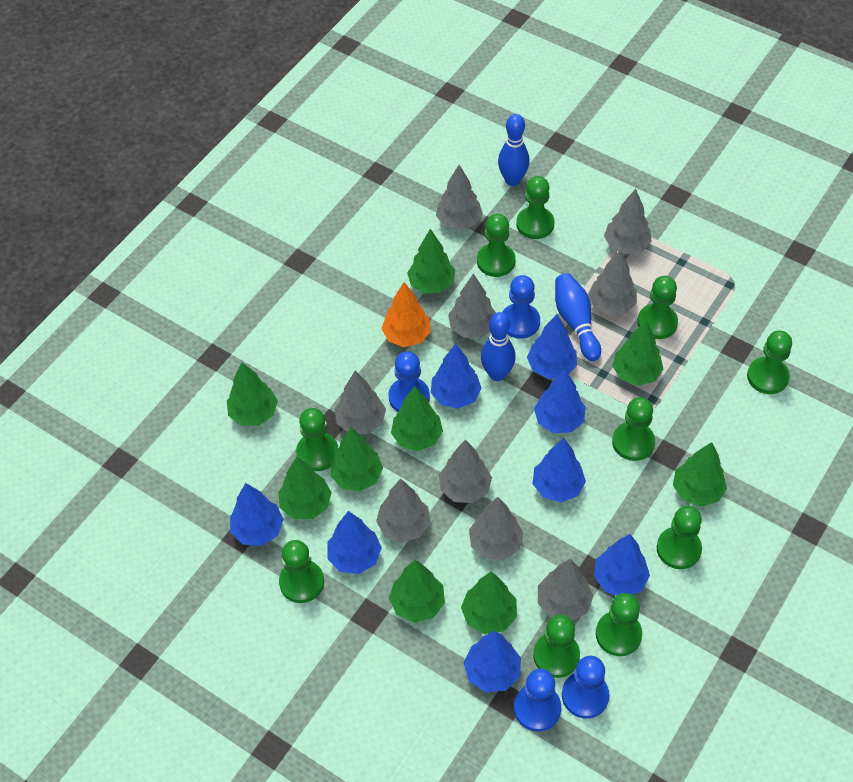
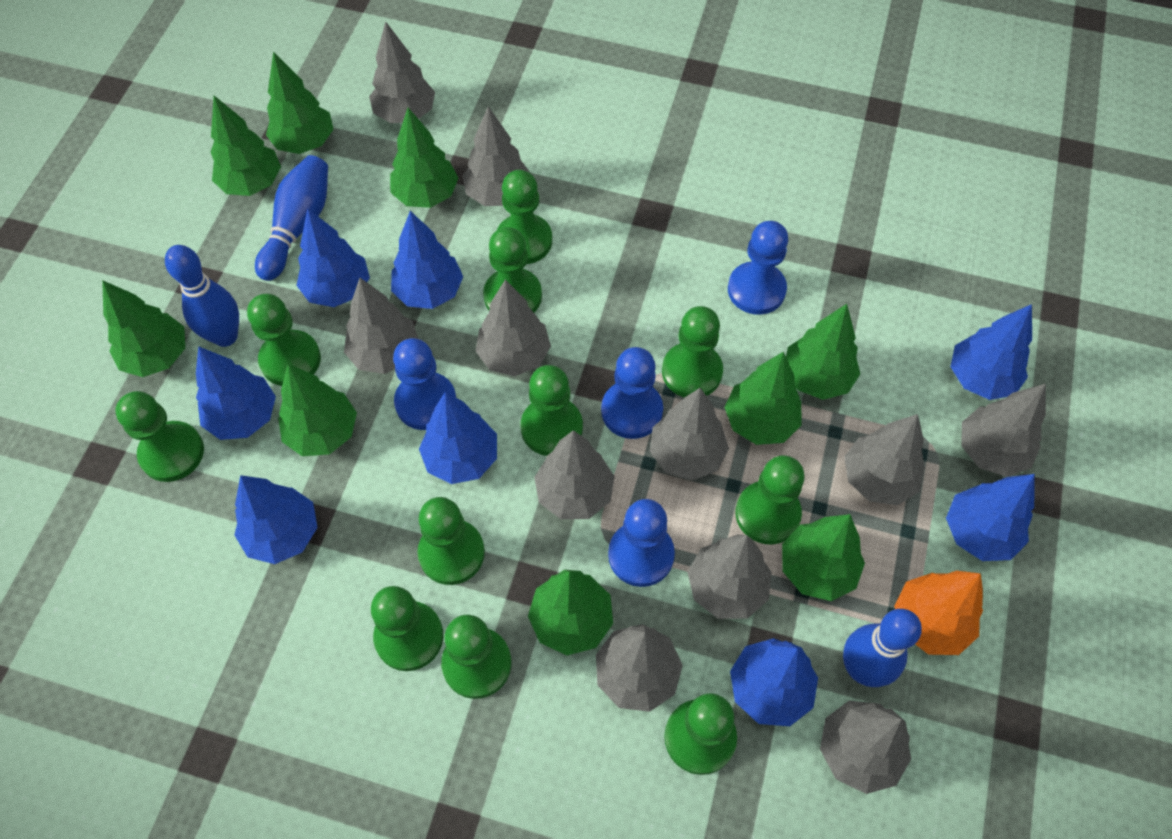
green pawn: 10 -> 11
grey tree: 9 -> 11

